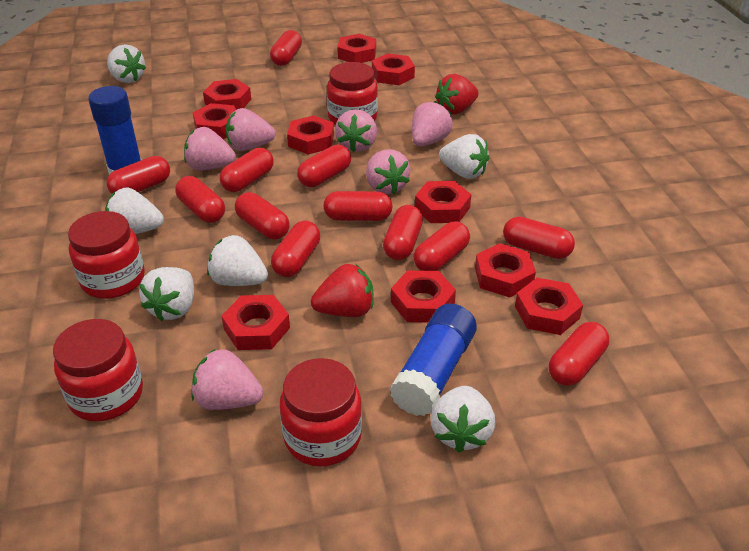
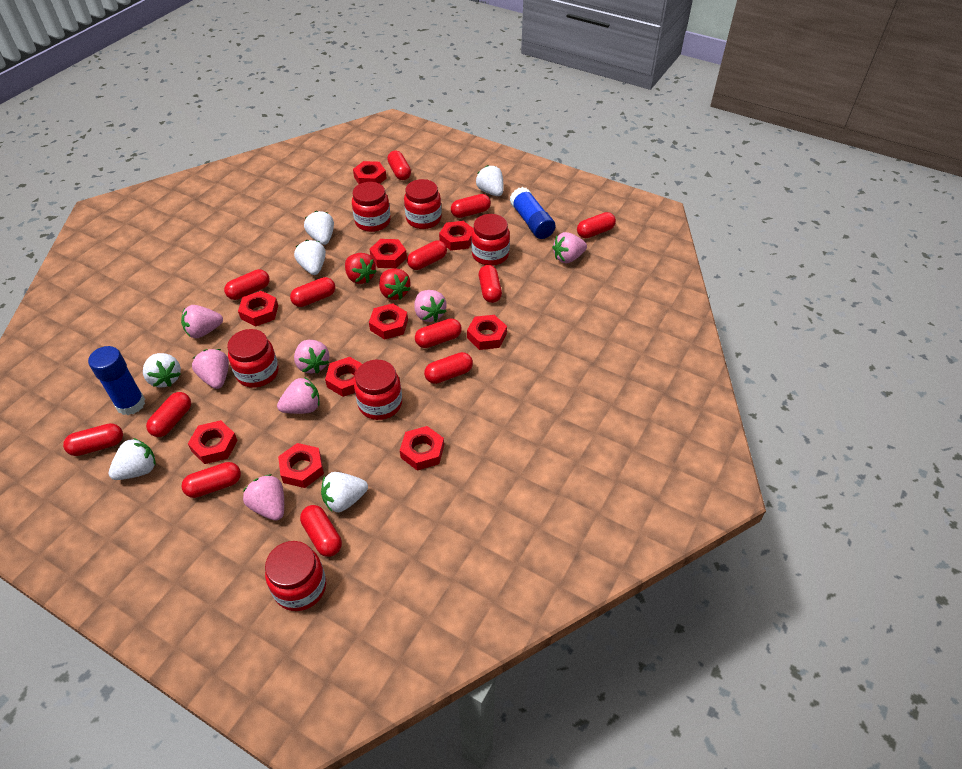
pink strawberry: 6 -> 7
red capsule: 12 -> 13
red jar: 4 -> 6

